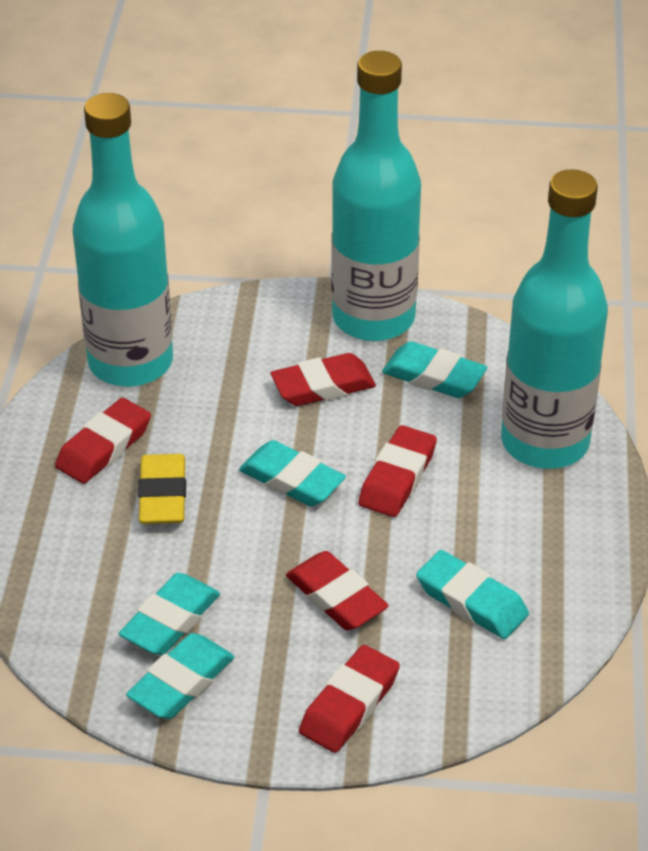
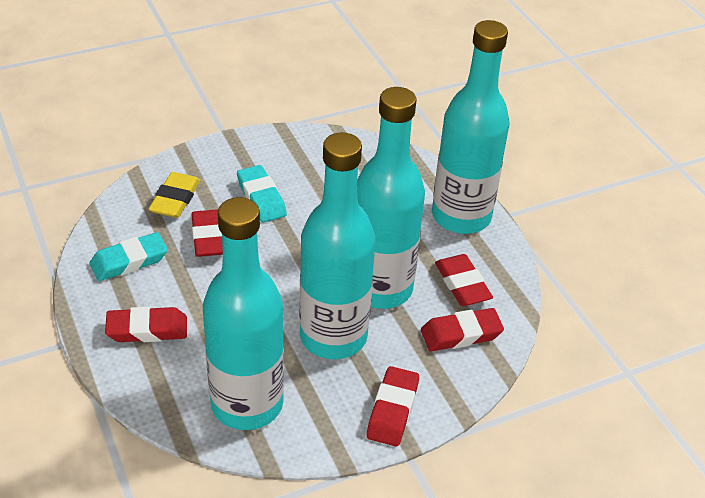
turquoise bottle: 3 -> 4
turquoise eraser: 5 -> 2

